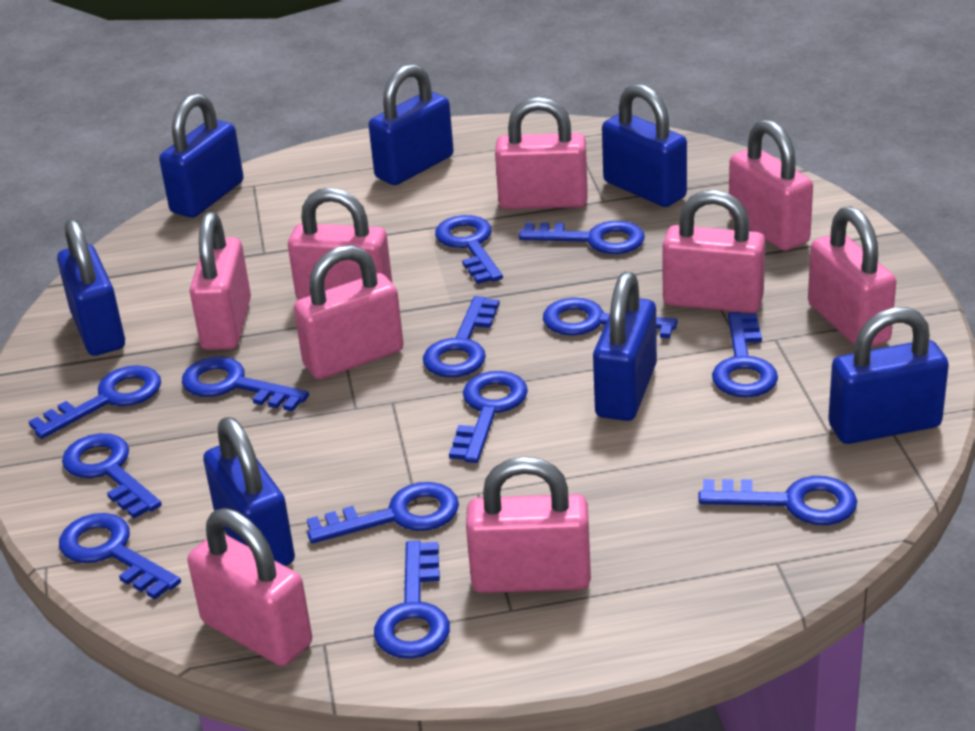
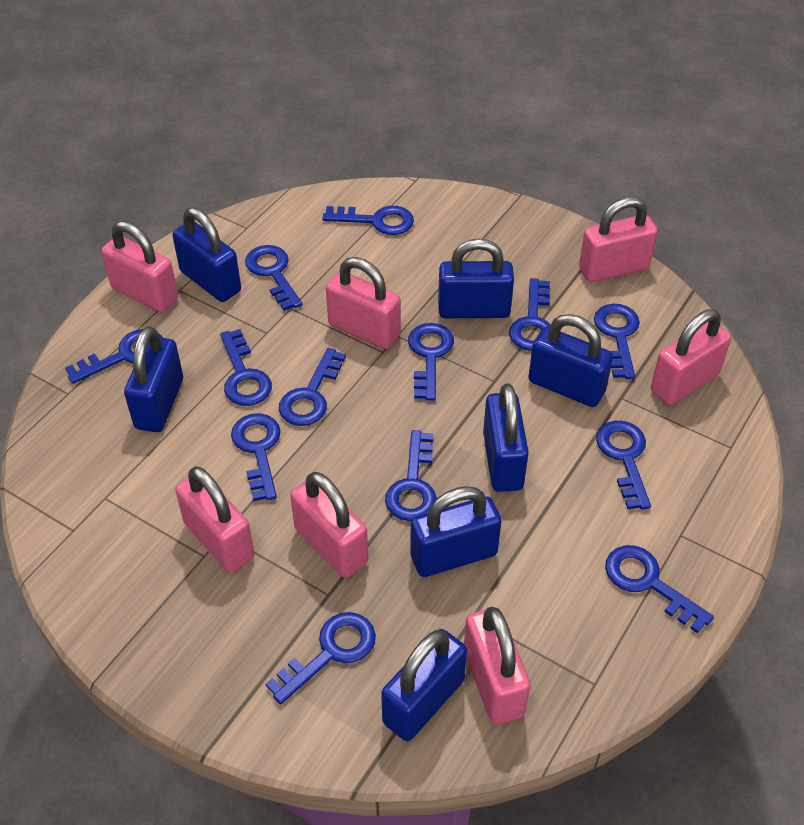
pink padlock: 9 -> 7

